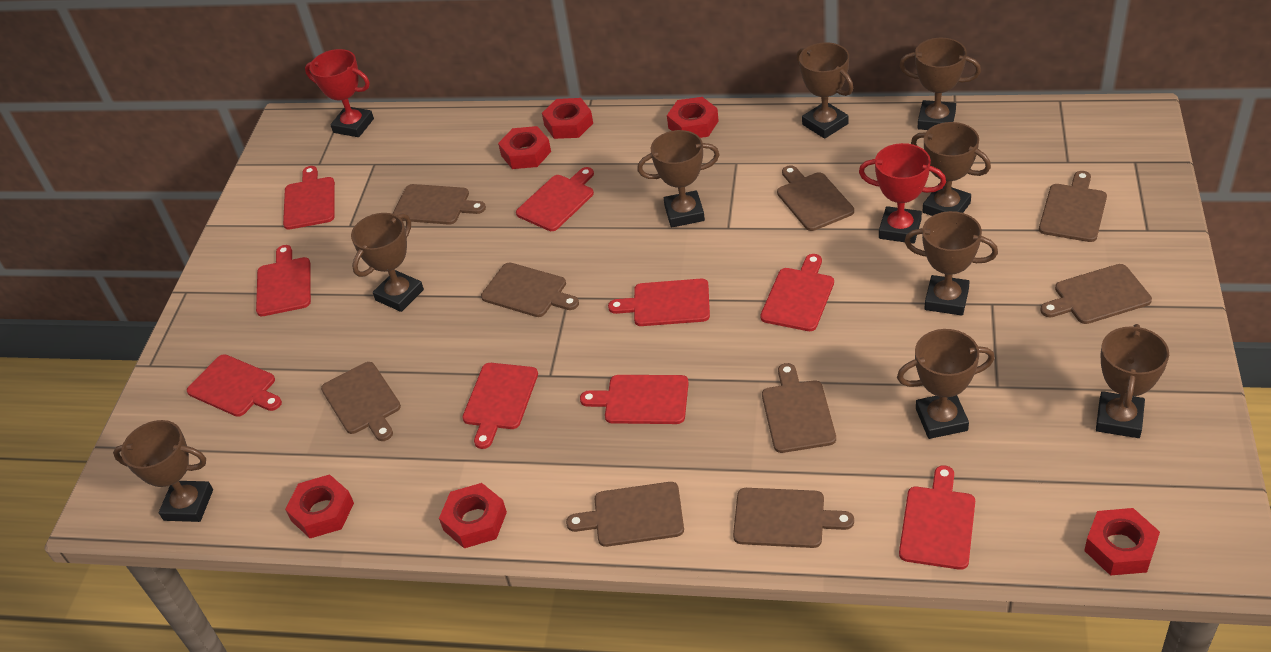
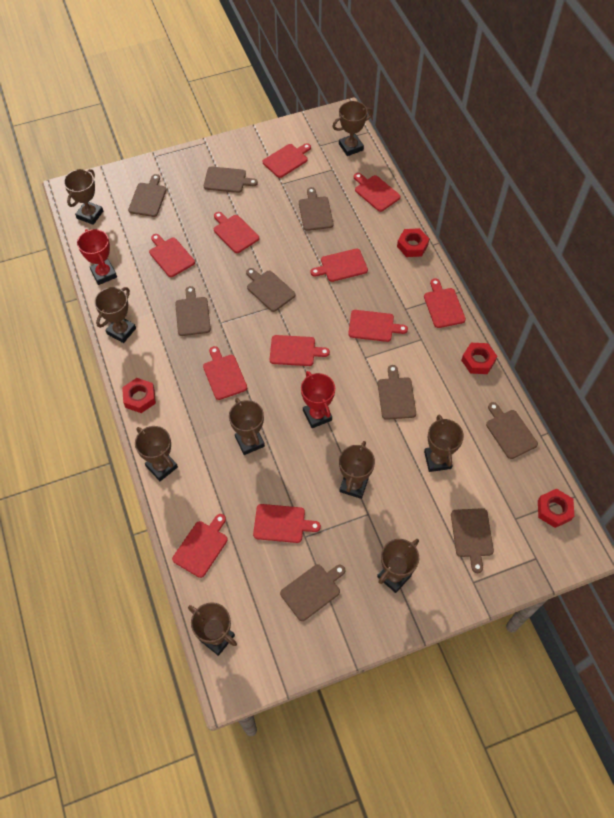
red cutting board: 9 -> 11
red nut: 6 -> 4

